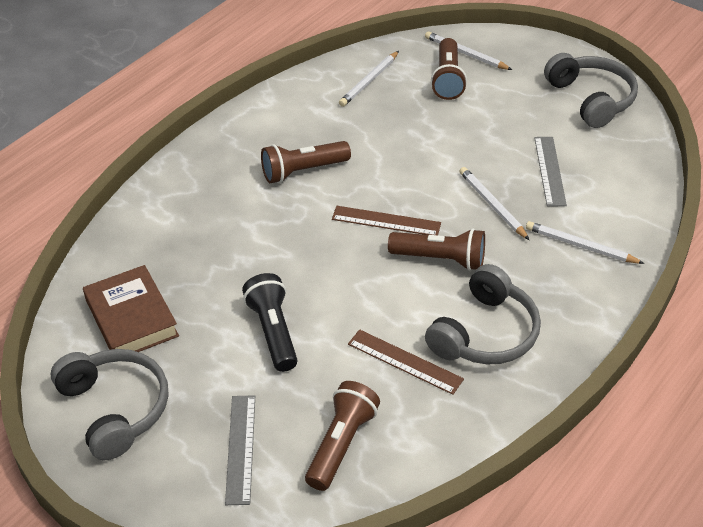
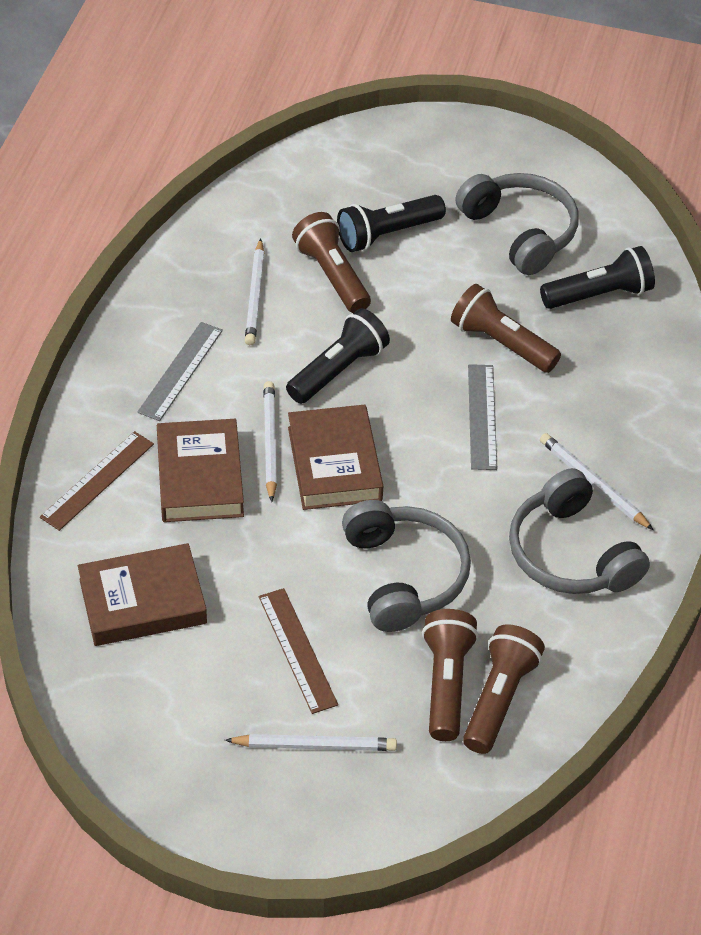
black flashlight: 1 -> 3
brown book: 1 -> 3

